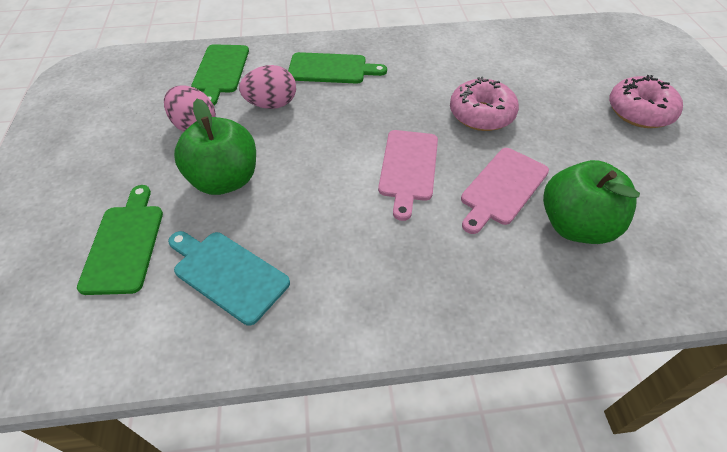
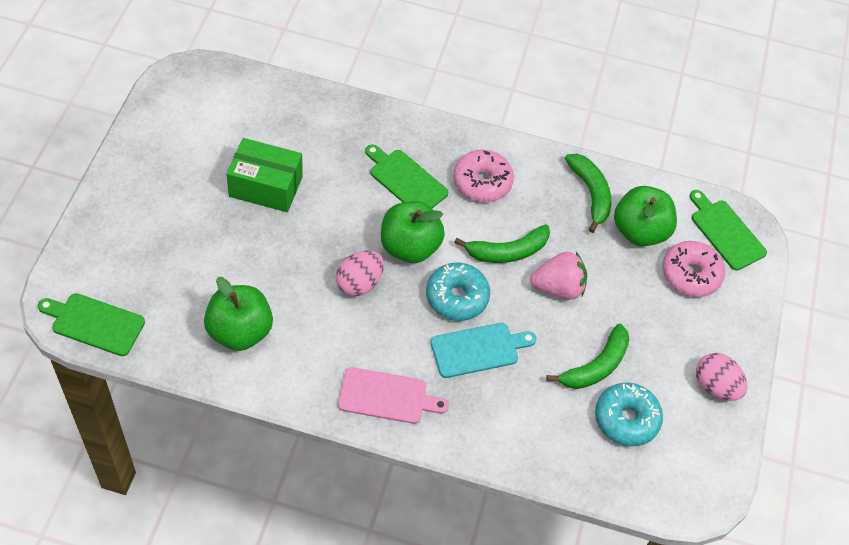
green apple: 2 -> 3
green banana: 0 -> 3
green box: 0 -> 1
pink cutting board: 2 -> 1
pink strawberry: 0 -> 1
turquoise donut: 0 -> 2

